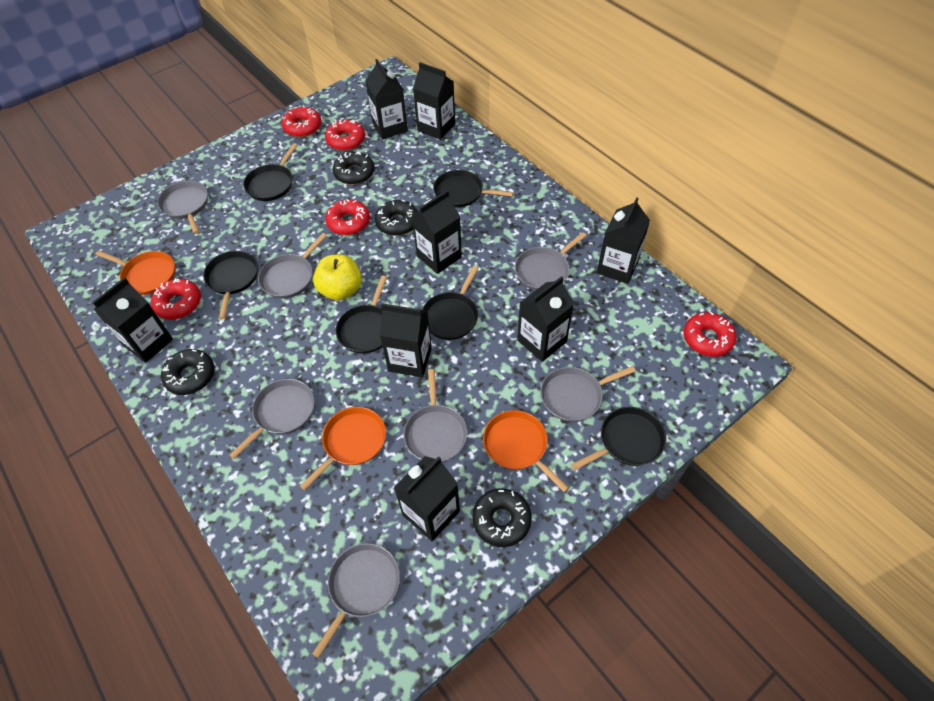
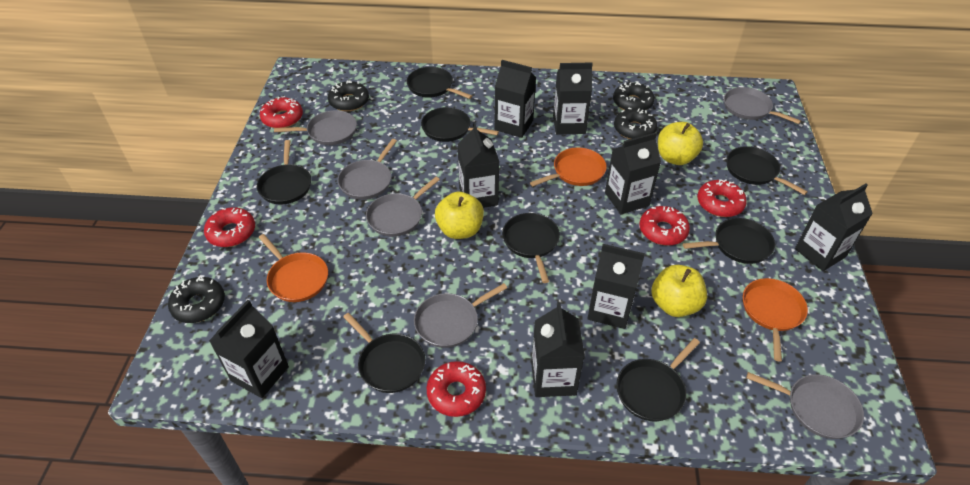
black pan: 6 -> 8
grey pan: 7 -> 6
yellow apple: 1 -> 3

